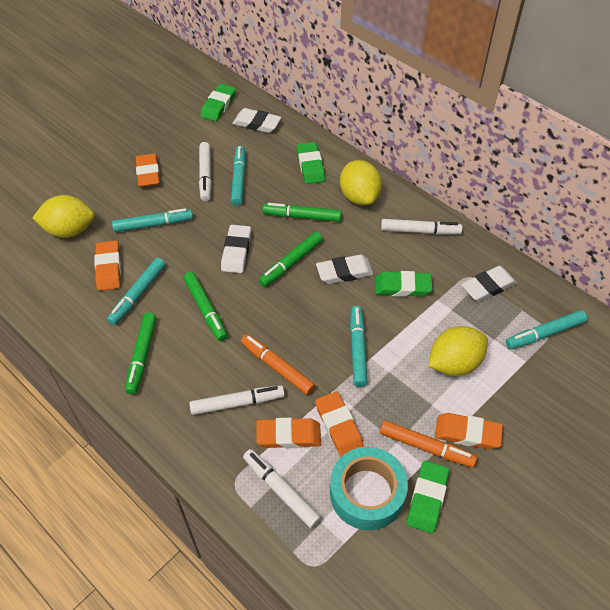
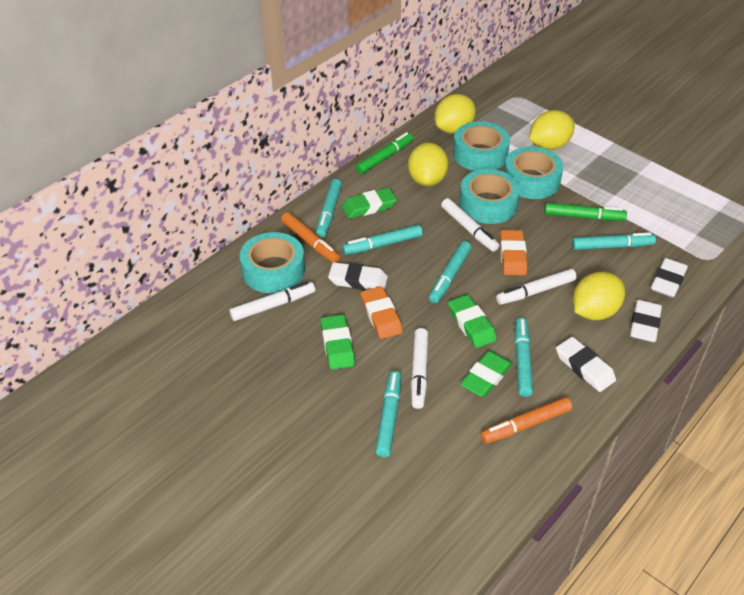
green marker: 4 -> 2
orange eraser: 5 -> 2
turquoise marker: 5 -> 6
turquoise tape: 1 -> 4
yellow lemon: 3 -> 4

